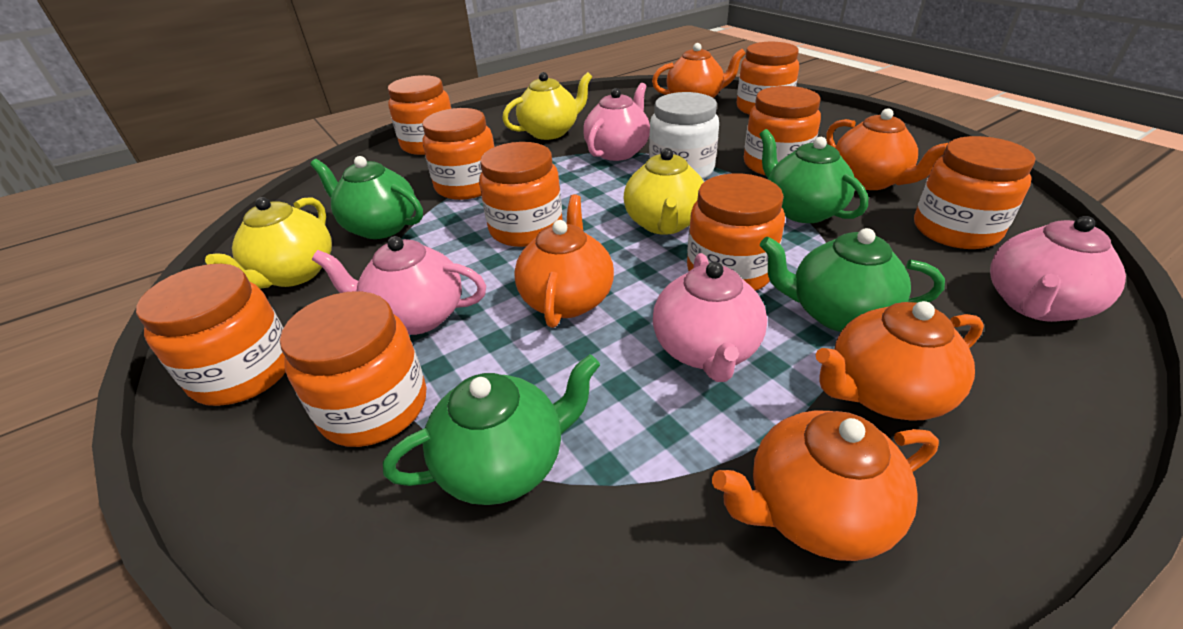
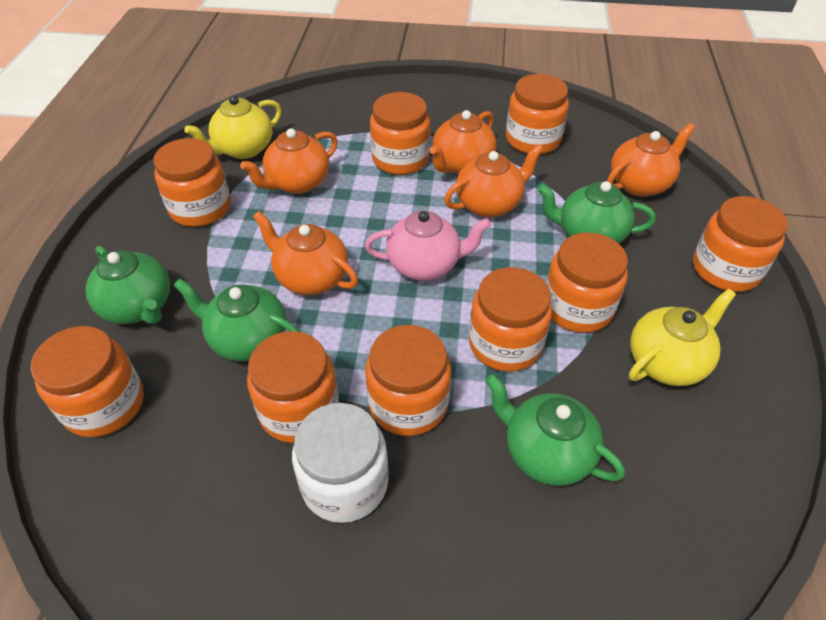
pink teapot: 4 -> 1
yellow teapot: 3 -> 2

